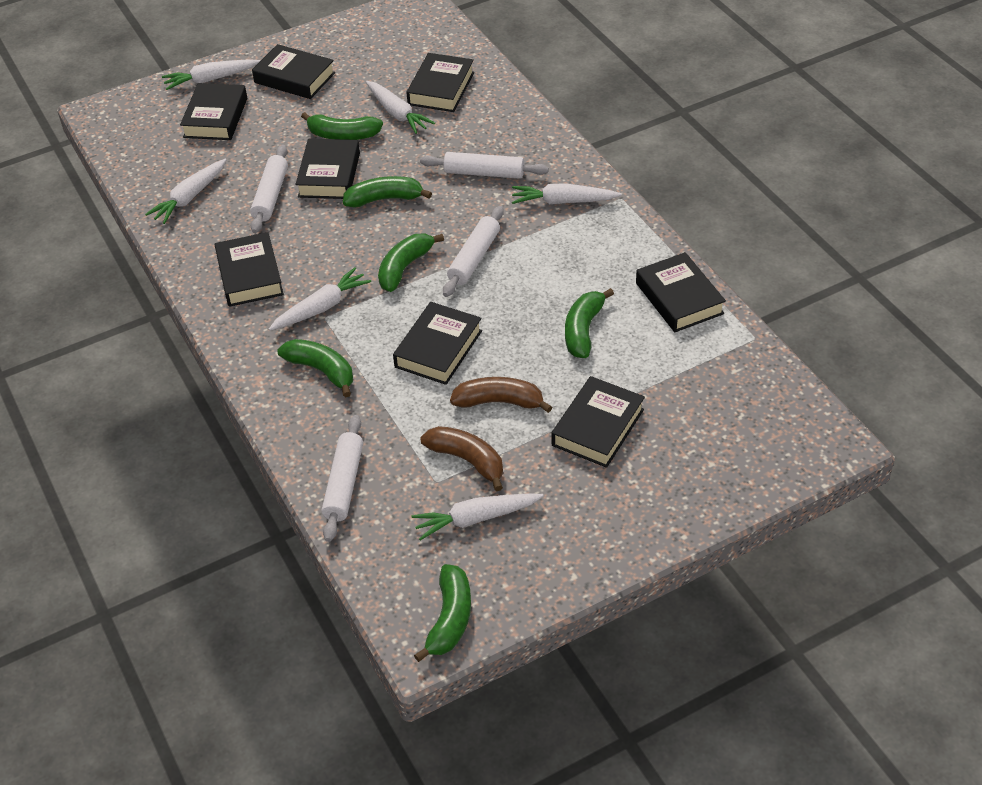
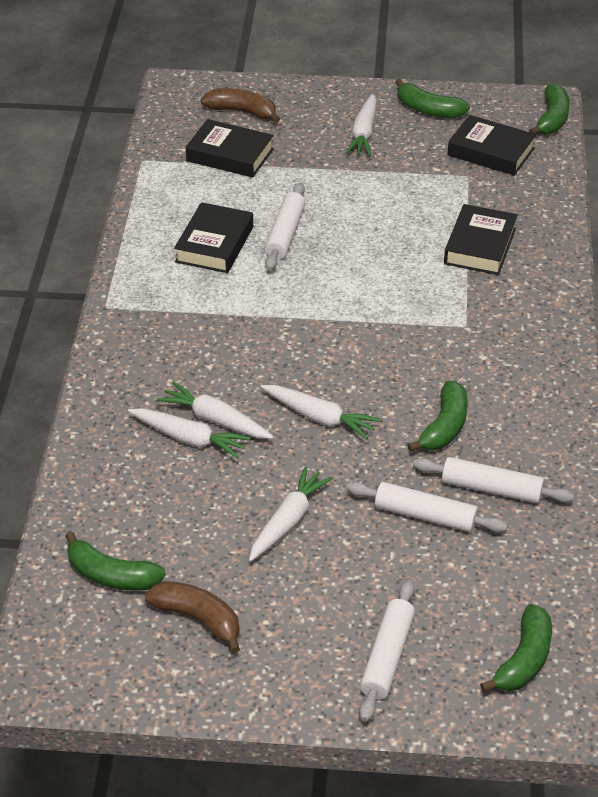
black book: 8 -> 4
green banana: 6 -> 5
white carrot: 6 -> 5

